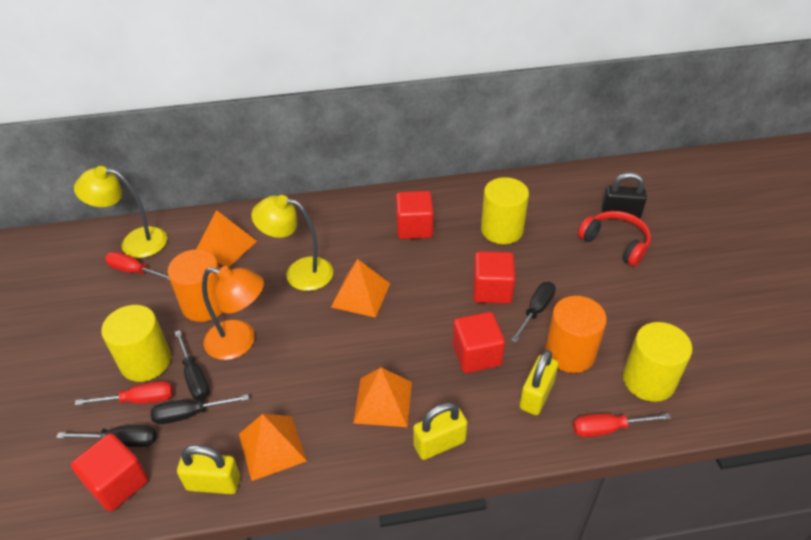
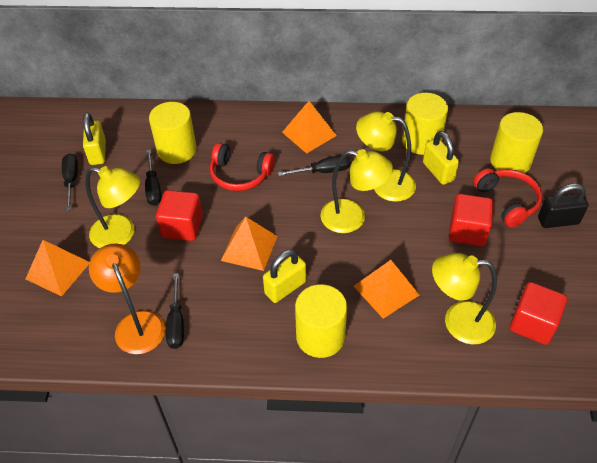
orange cylinder: 2 -> 0
red cube: 4 -> 3
red headphones: 1 -> 2
red screwdriver: 3 -> 0
yellow cylinder: 3 -> 4
yellow lamp: 2 -> 4

